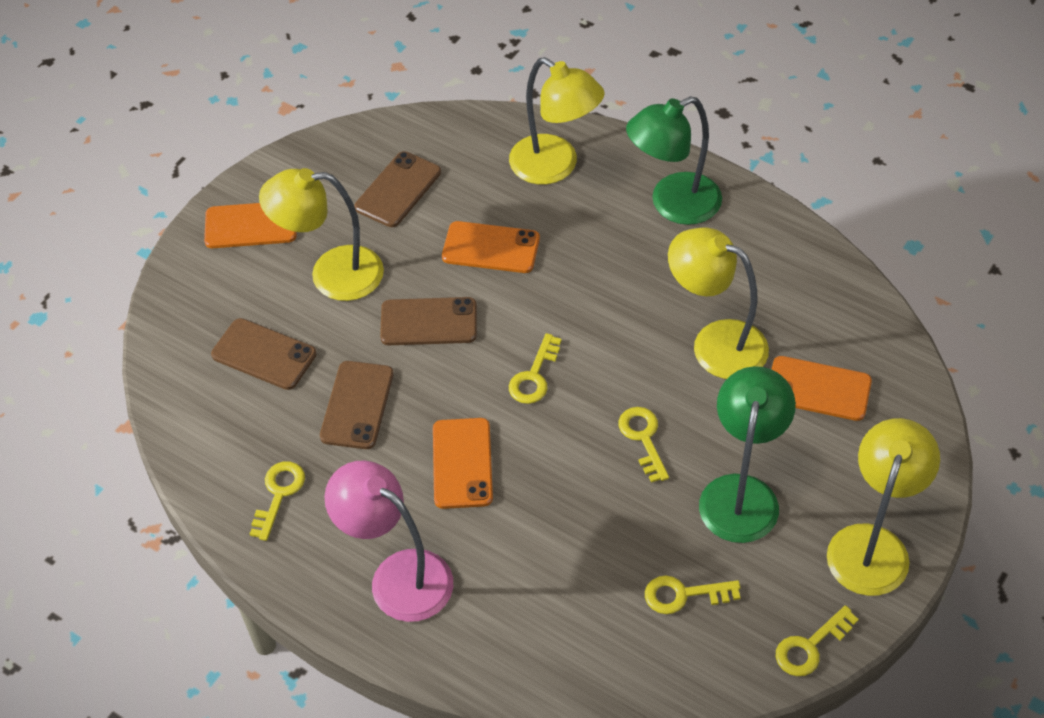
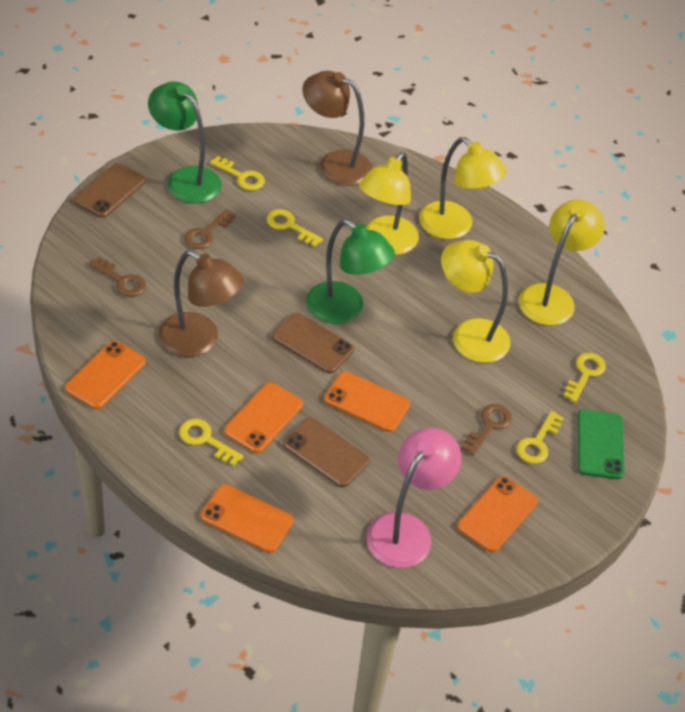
brown key: 0 -> 3
brown lamp: 0 -> 2
brown phone: 4 -> 3
green phone: 0 -> 1
orange phone: 4 -> 5

